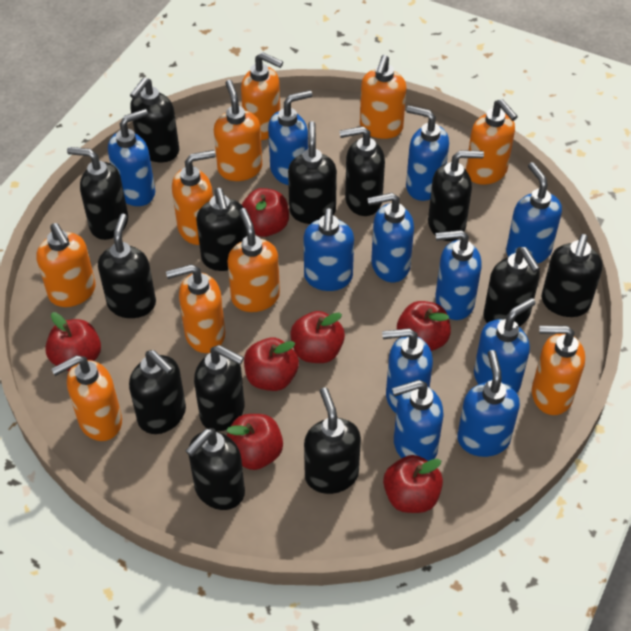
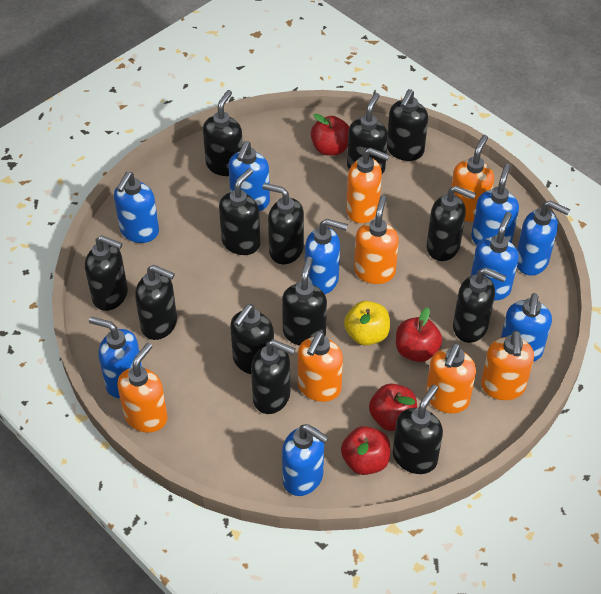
blue soap dispenser: 11 -> 9
orange soap dispenser: 10 -> 7
red apple: 7 -> 4
yellow apple: 0 -> 1

